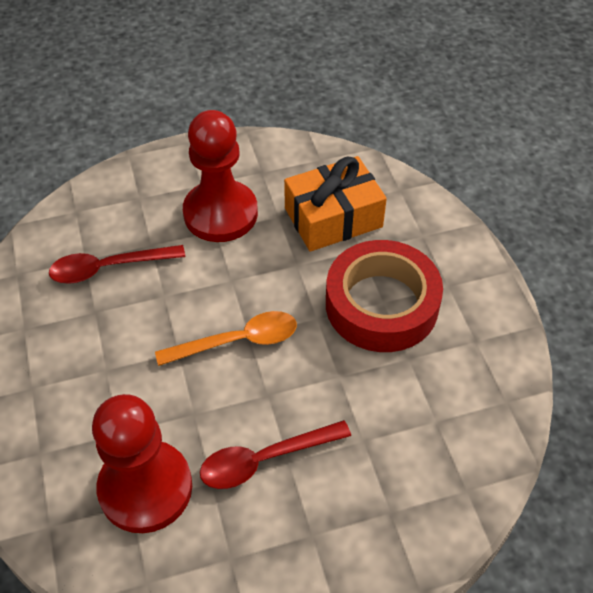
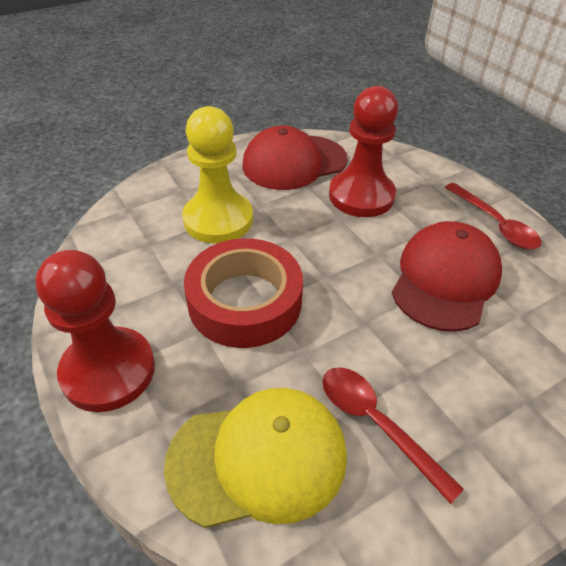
orange gift: 1 -> 0
orange spoon: 1 -> 0
red cap: 0 -> 2
yellow cap: 0 -> 1
yellow pawn: 0 -> 1

